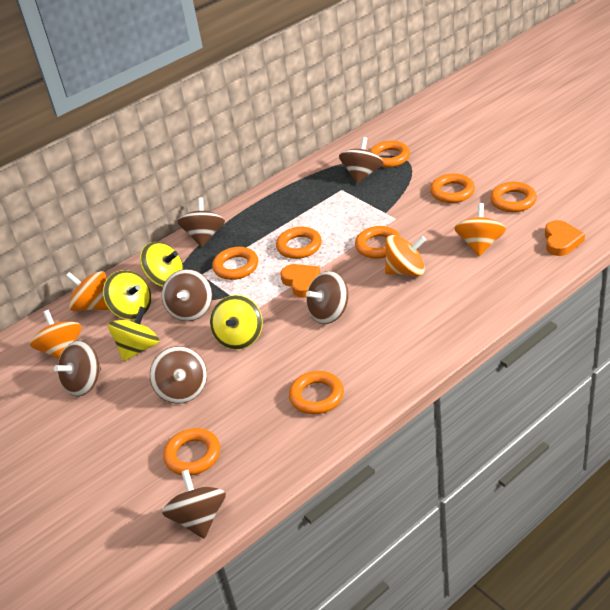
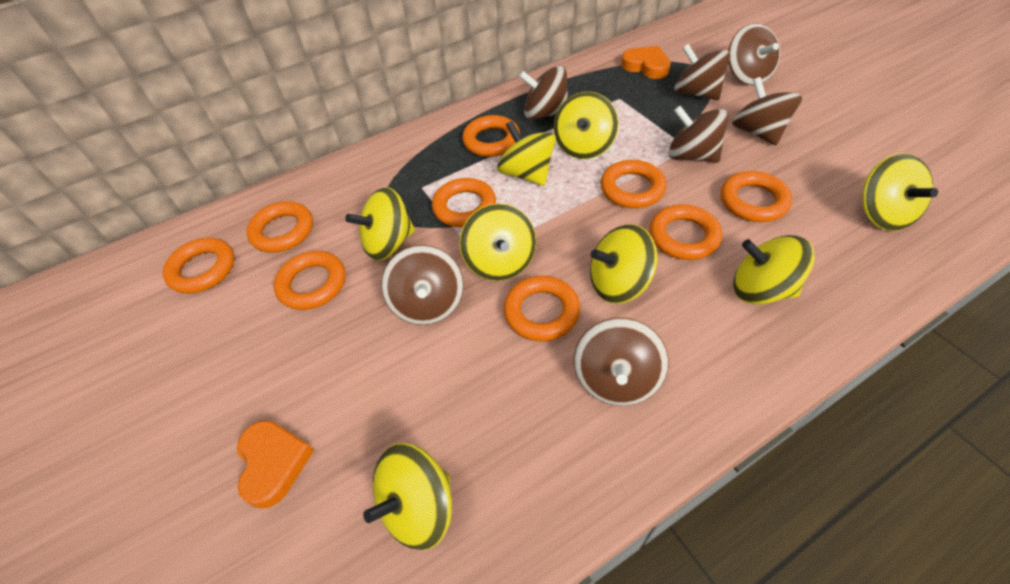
orange ring: 8 -> 9
orange spinning top: 4 -> 0
yellow spinning top: 4 -> 8

